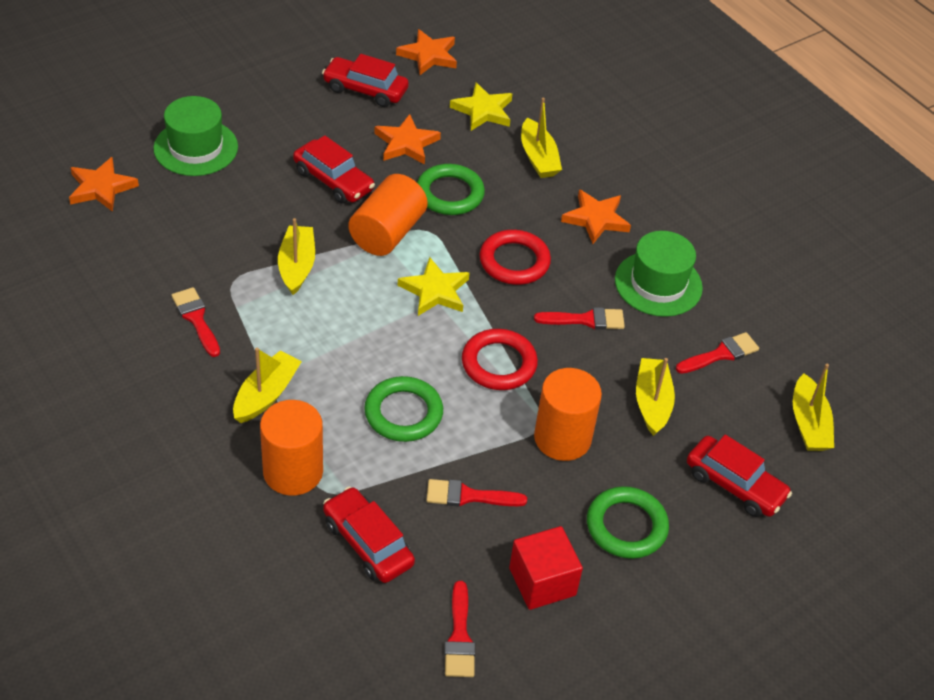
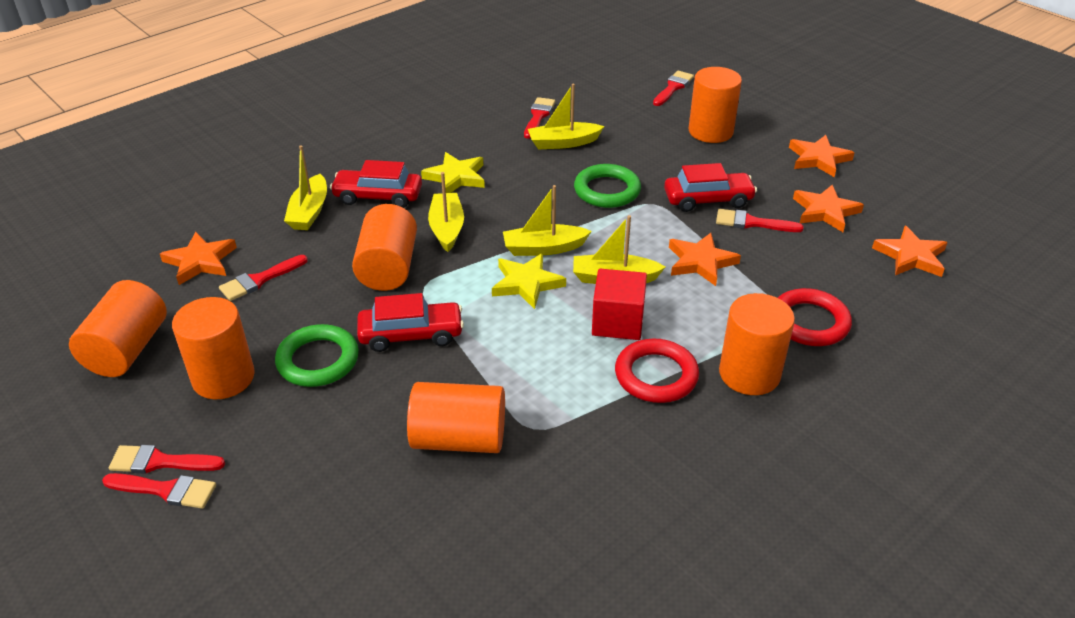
green hat: 2 -> 0
green ring: 3 -> 2
orange cylinder: 3 -> 6
orange star: 4 -> 5
red brush: 5 -> 6
red car: 4 -> 3

